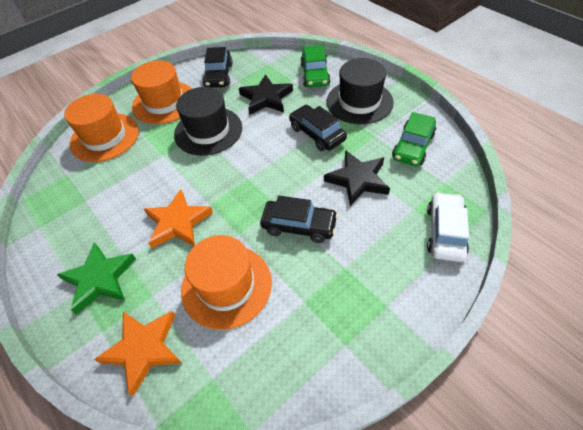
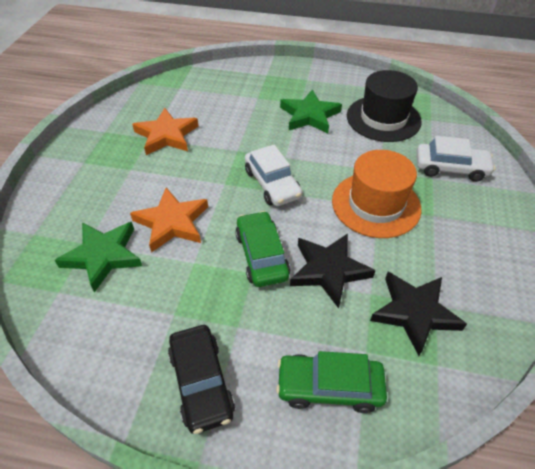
black car: 3 -> 1
black hat: 2 -> 1
green star: 1 -> 2
orange hat: 3 -> 1
white car: 1 -> 2

